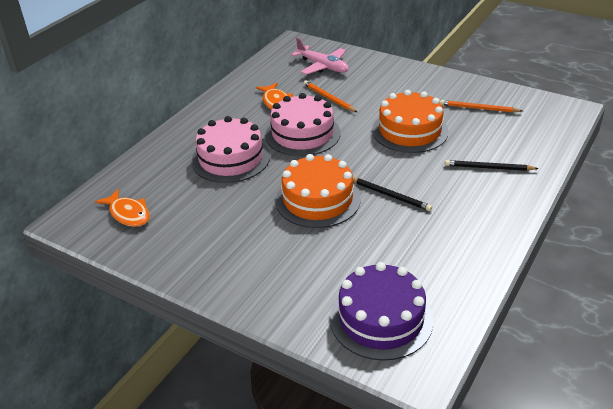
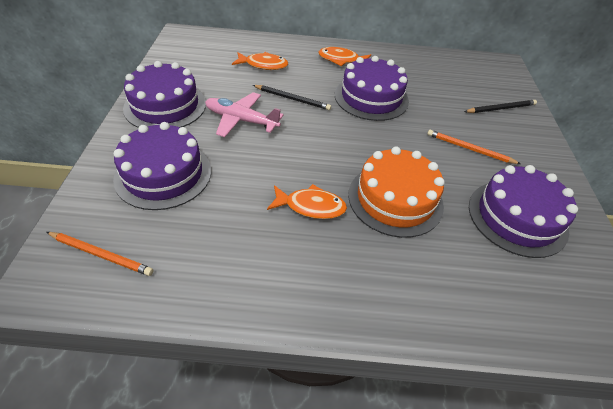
orange cake: 2 -> 1
orange fish: 2 -> 3
pink cake: 2 -> 0
purple cake: 1 -> 4

